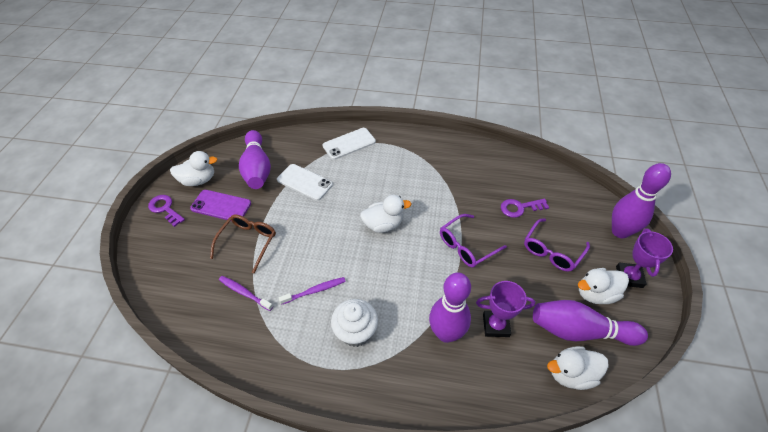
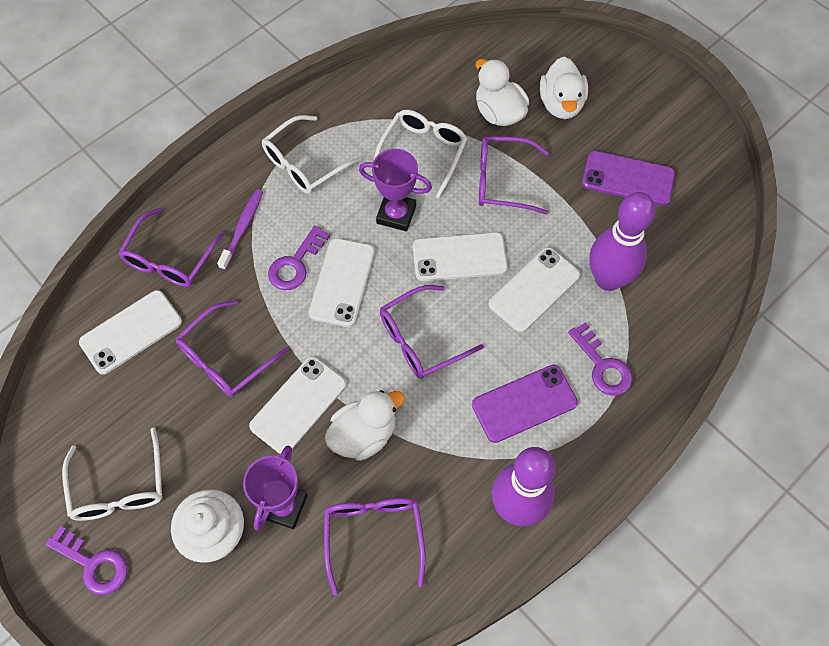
brown glasses: 1 -> 0
purple bowling pin: 4 -> 2
purple glasses: 2 -> 5
purple key: 2 -> 3
purple phone: 1 -> 2
purple toothbrush: 2 -> 1
white duck: 4 -> 3
white glasses: 0 -> 3
white phone: 2 -> 5

